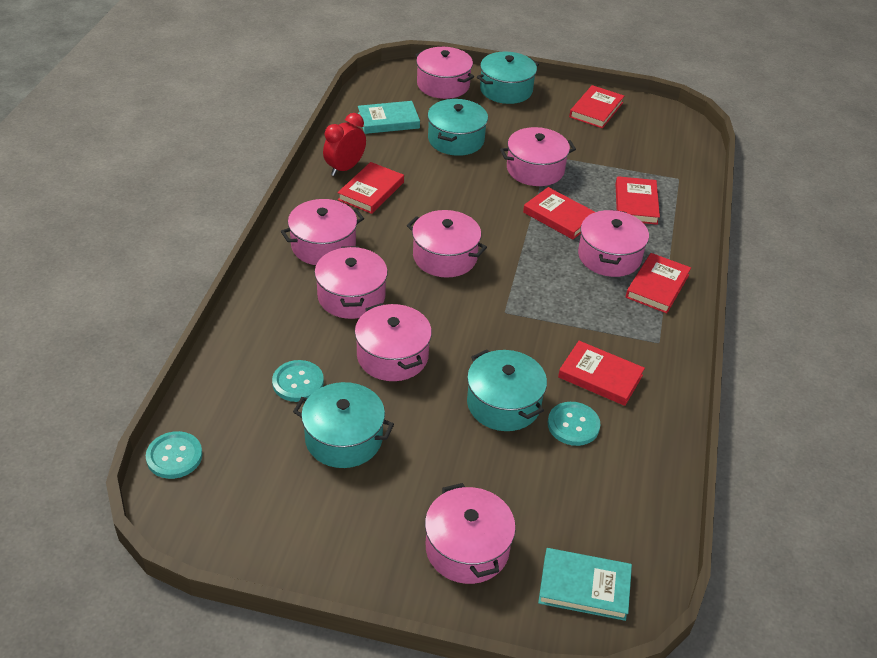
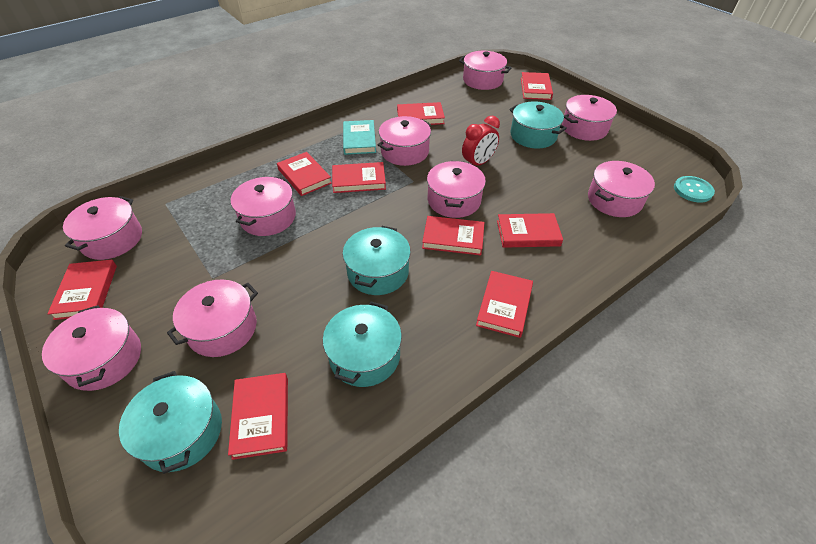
pink pot: 8 -> 9
red book: 6 -> 9
turquoise book: 2 -> 1
turquoise button: 3 -> 1

